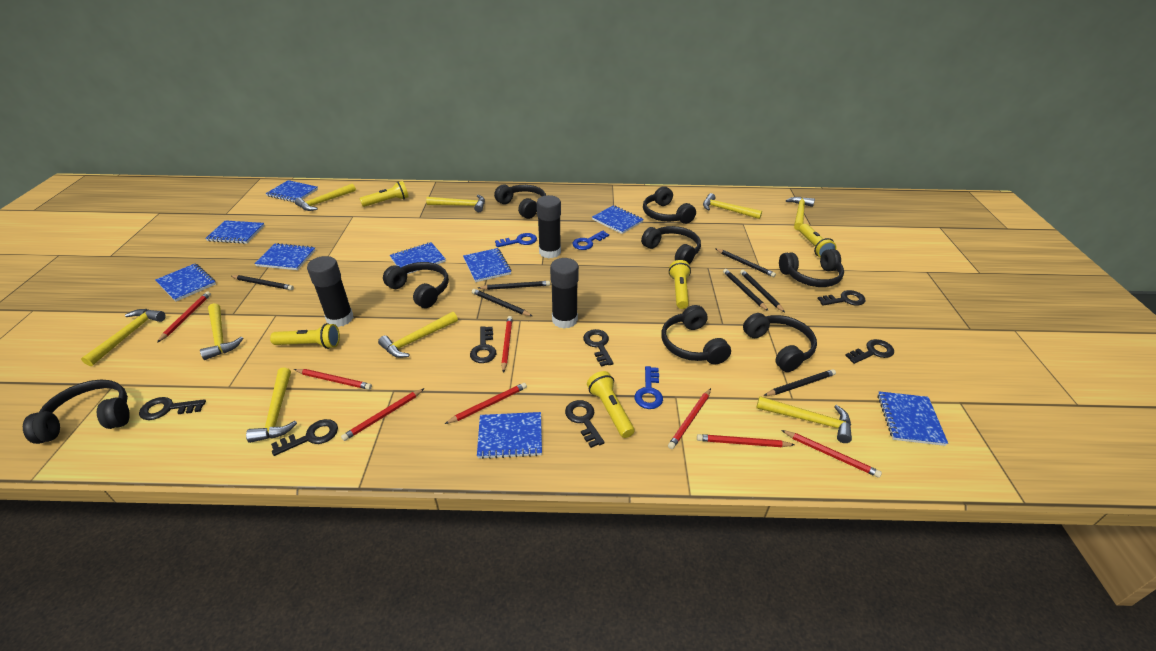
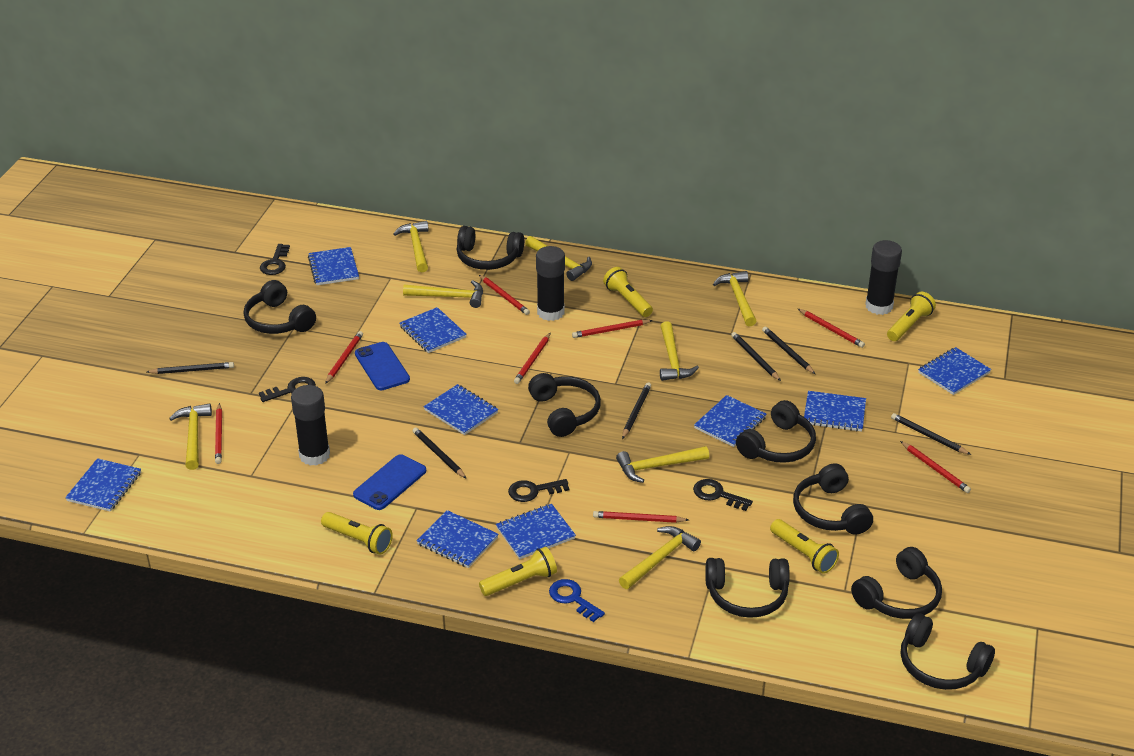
black key: 7 -> 4
black pencil: 7 -> 6
blue key: 3 -> 1
blue phone: 0 -> 2
yellow hammer: 9 -> 8

